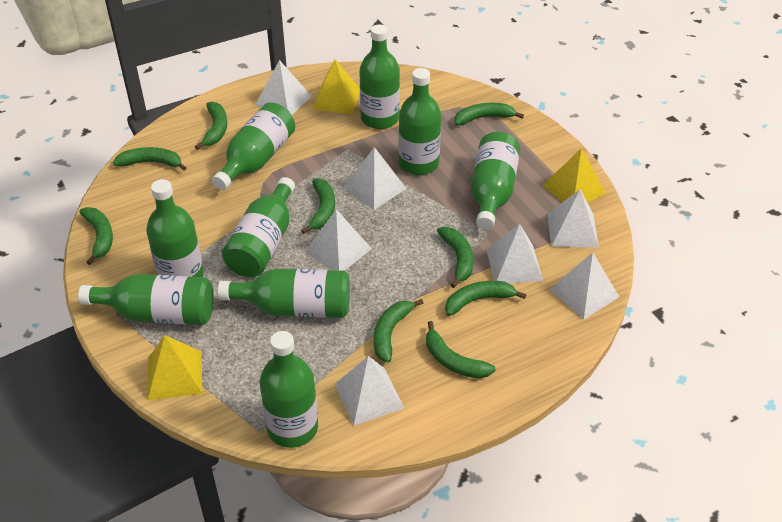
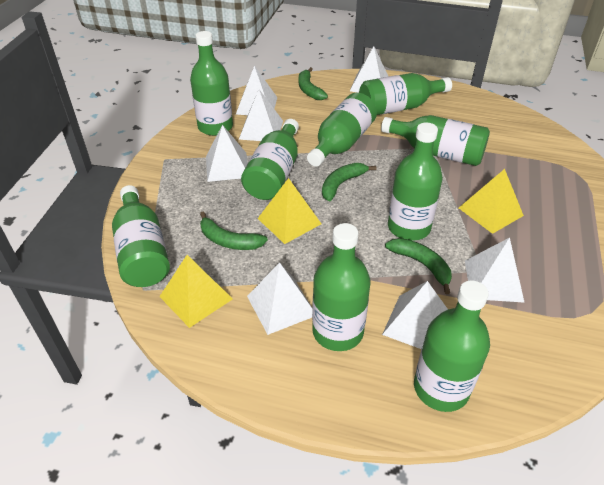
green banana: 9 -> 4

